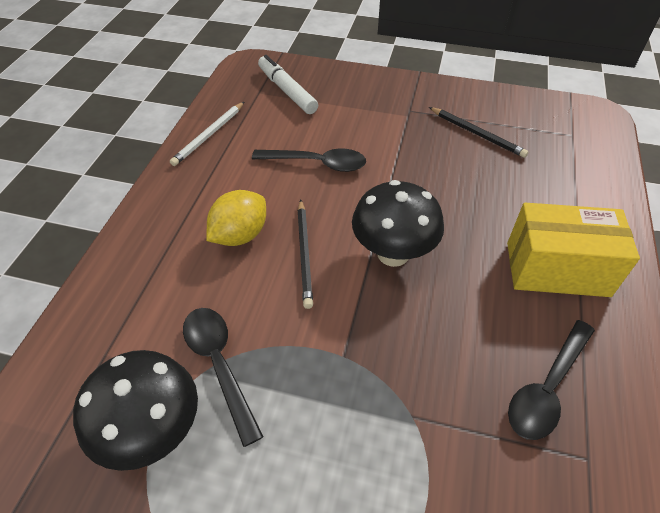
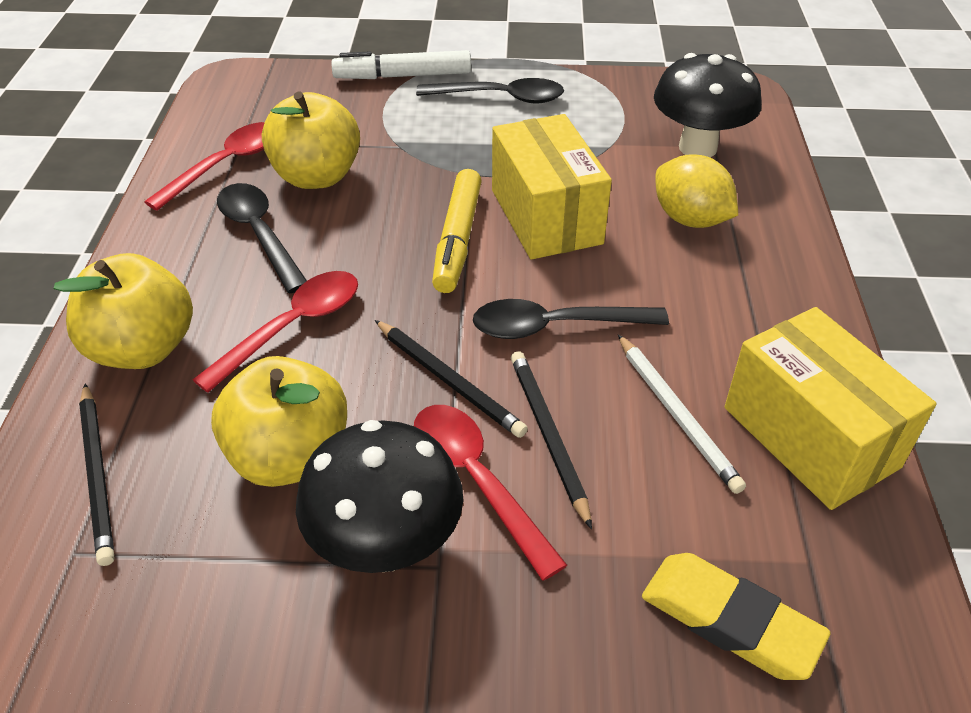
black pencil: 2 -> 3
red spoon: 0 -> 3
yellow apple: 0 -> 3
yellow box: 1 -> 2
yellow eraser: 0 -> 1
yellow marker: 0 -> 1

